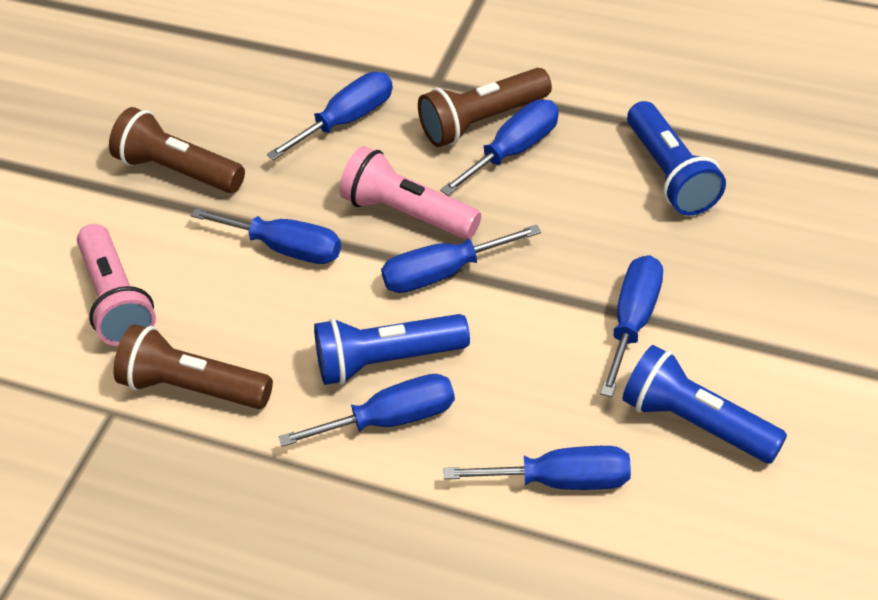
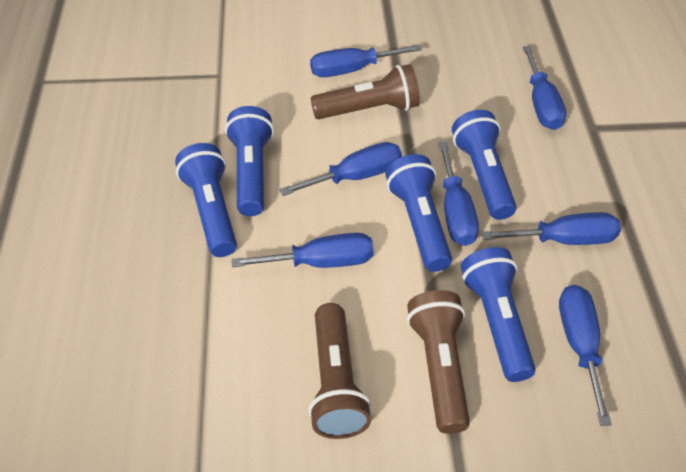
blue flashlight: 3 -> 5
pink flashlight: 2 -> 0

